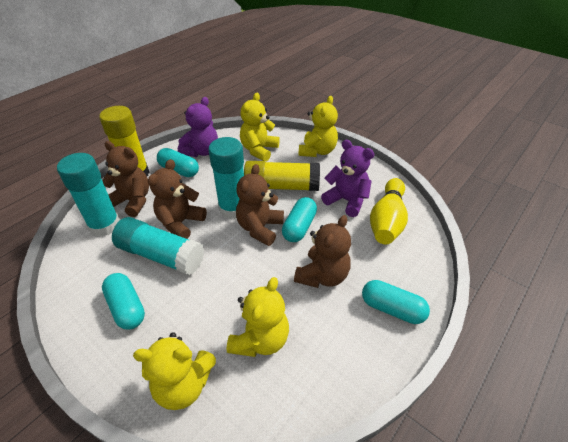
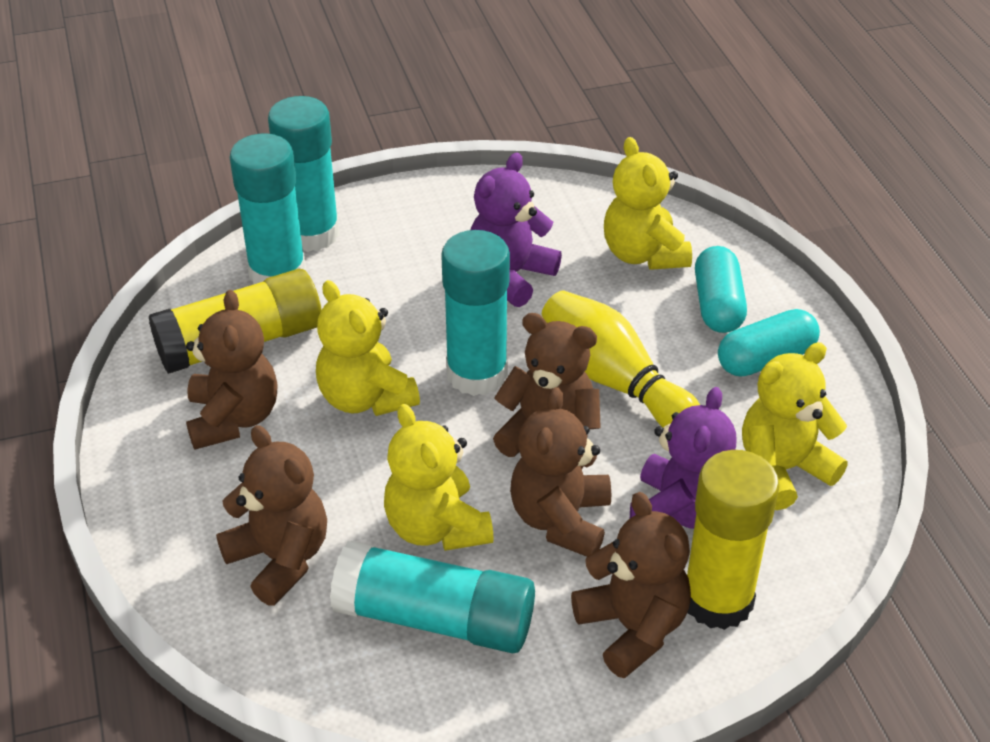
brown teddy bear: 4 -> 5
turquoise capsule: 4 -> 2
turquoise glue stick: 3 -> 4

